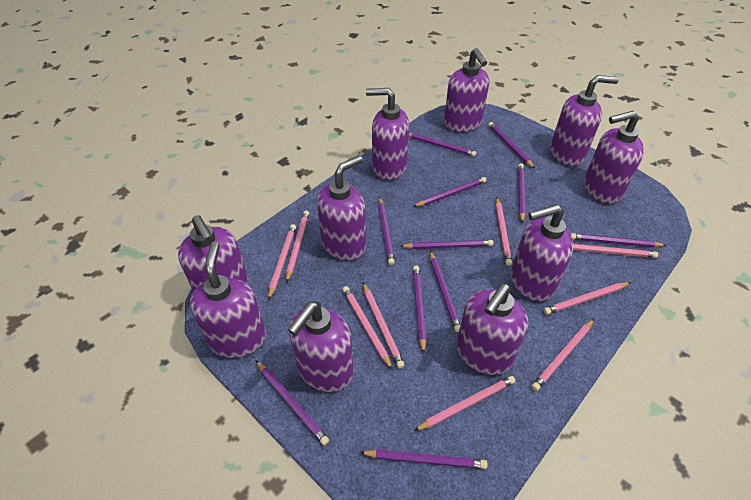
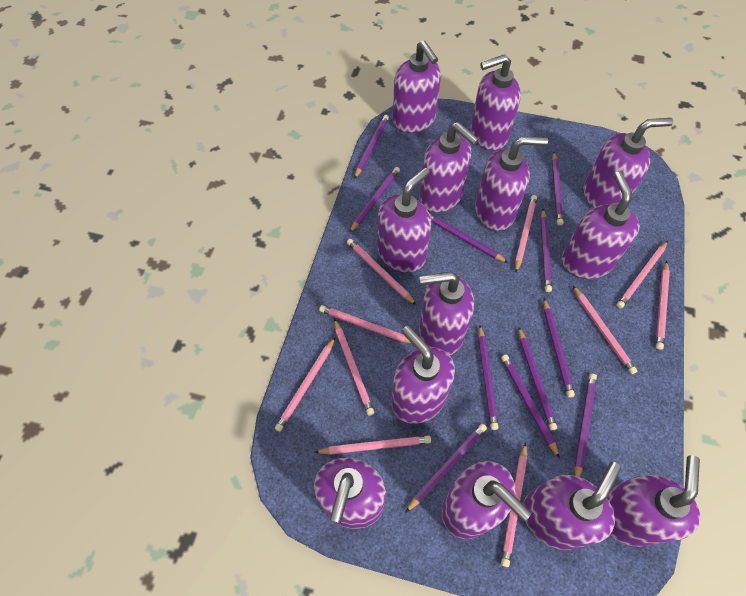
pink pencil: 9 -> 10
purple soap dispenser: 10 -> 13

